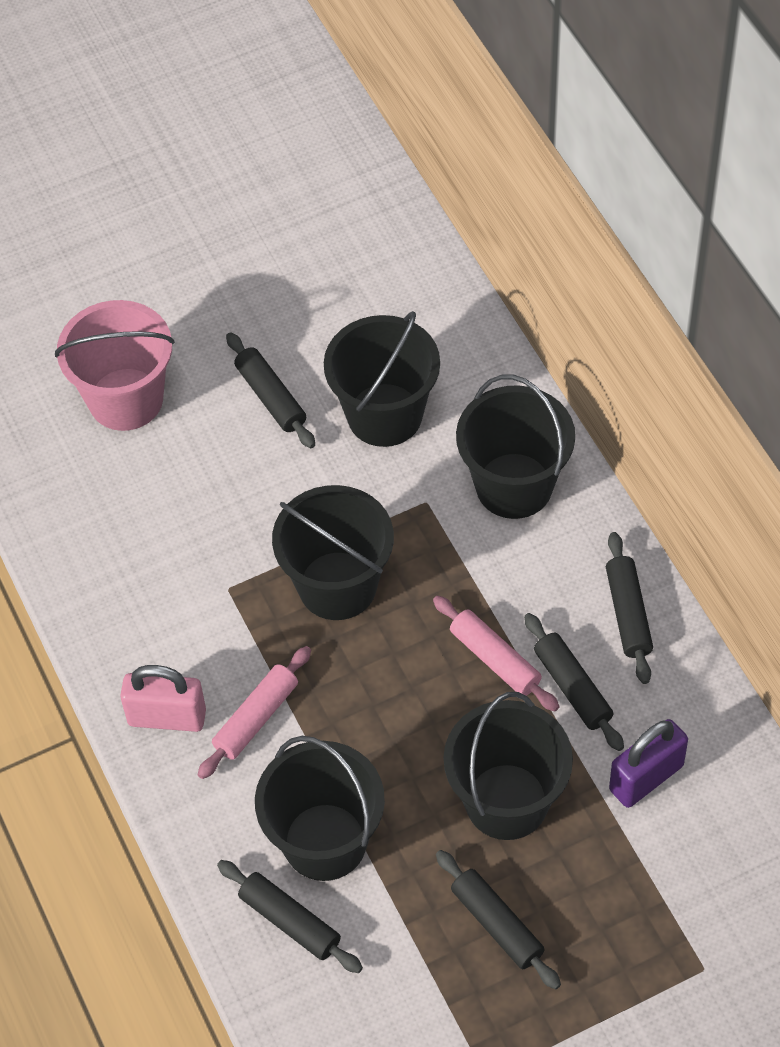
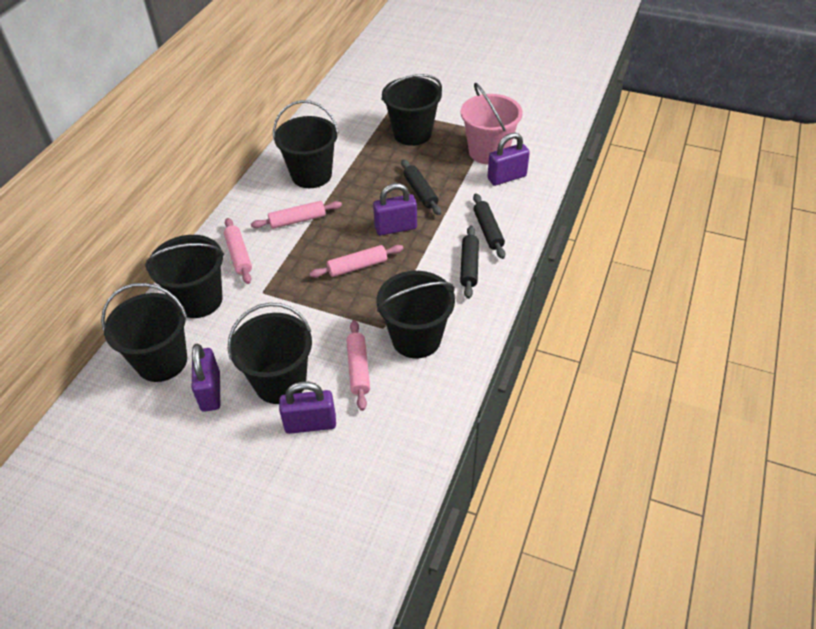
black bucket: 5 -> 6
black rolling pin: 5 -> 3
pink padlock: 1 -> 0
pink rolling pin: 2 -> 4
purple padlock: 1 -> 4

